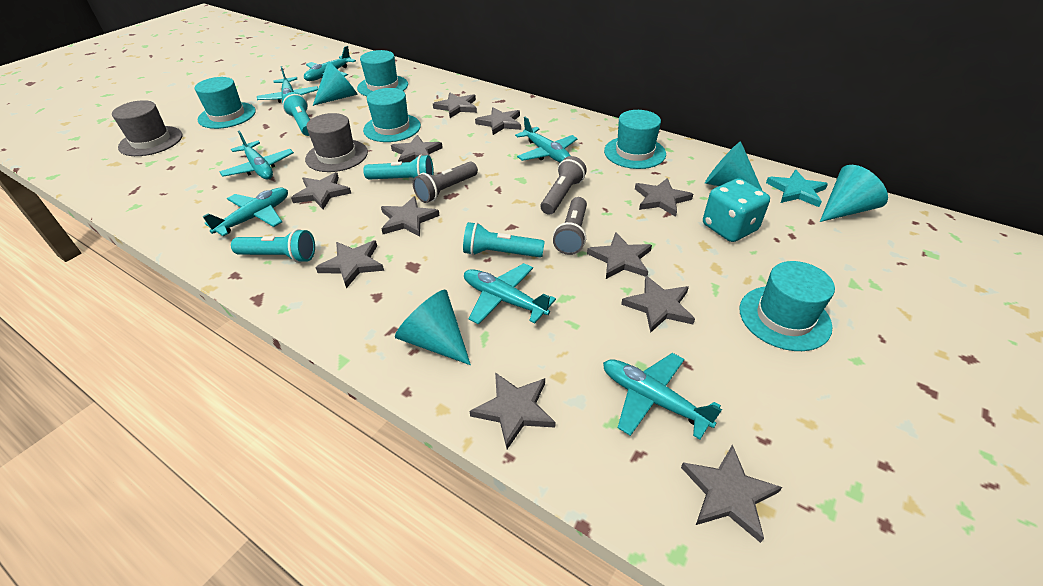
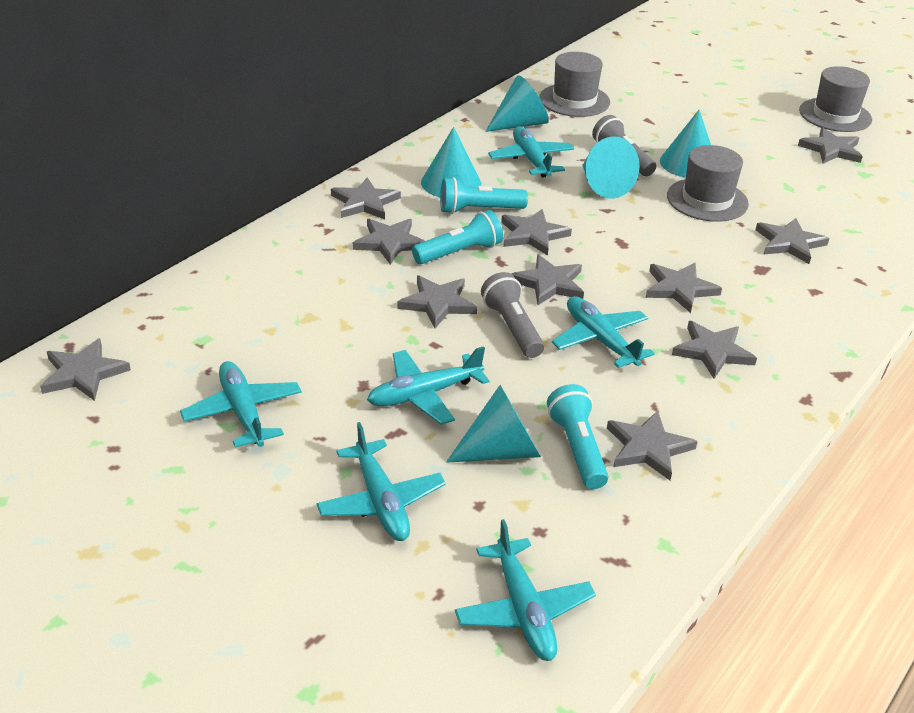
grey flashlight: 3 -> 2
grey hat: 2 -> 3
turquoise cone: 4 -> 5
turquoise dice: 1 -> 0
turquoise flashlight: 4 -> 3
turquoise hat: 5 -> 0
turquoise plane: 7 -> 6
turquoise star: 1 -> 0

